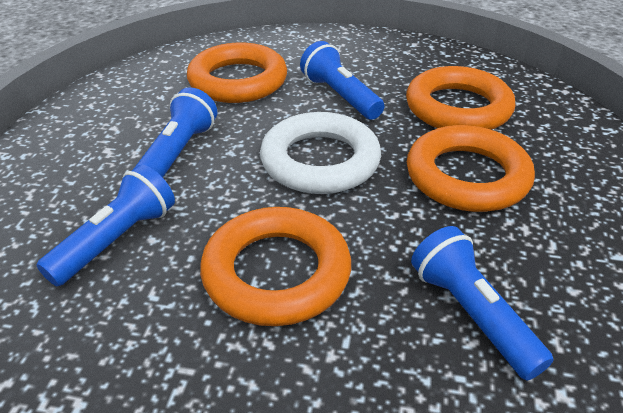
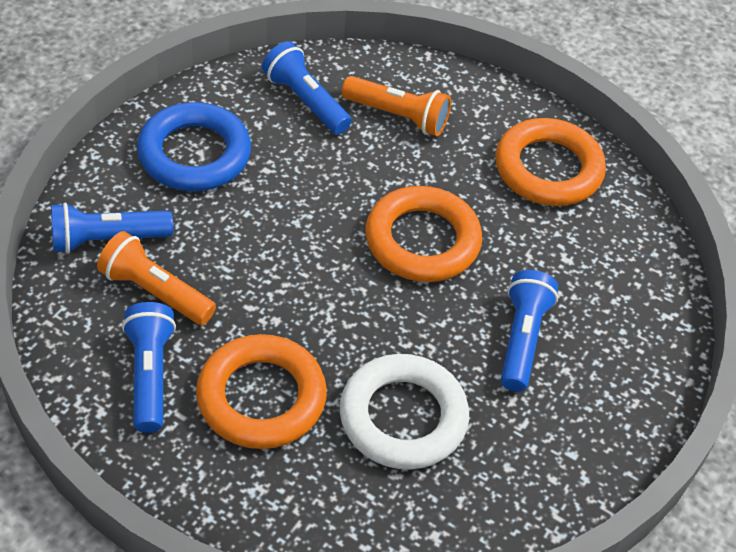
blue ring: 0 -> 1
orange flashlight: 0 -> 2
orange ring: 4 -> 3

